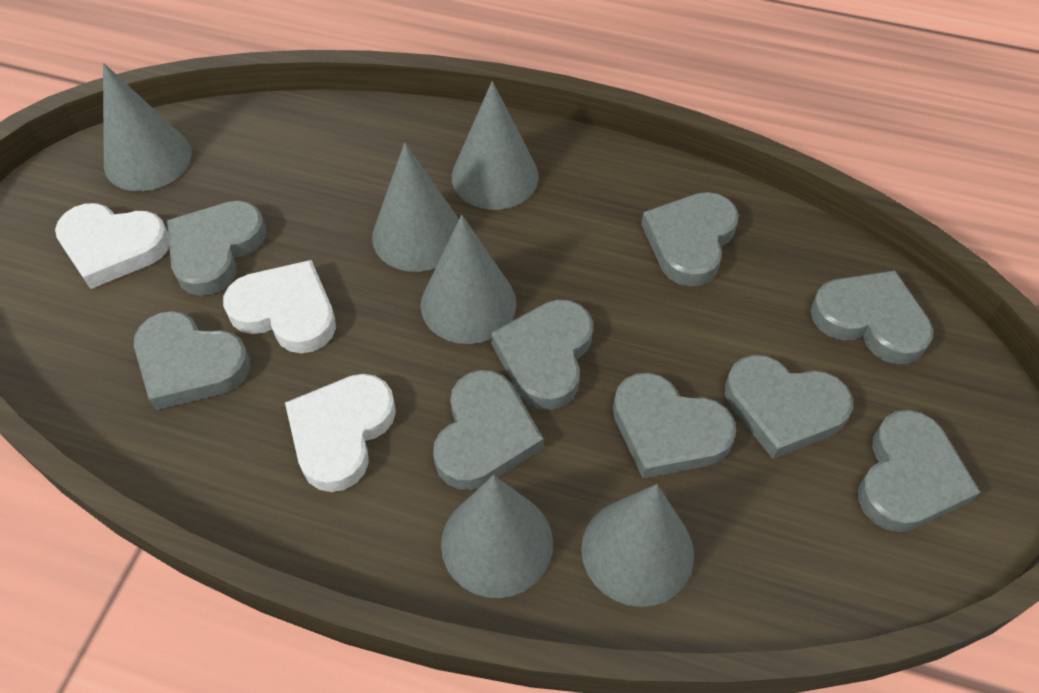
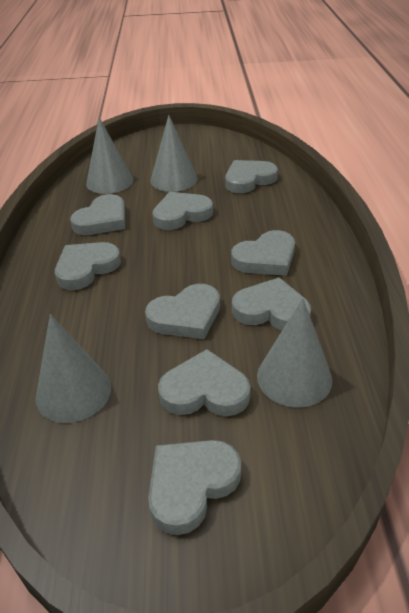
grey cone: 6 -> 4
white heart: 3 -> 0

